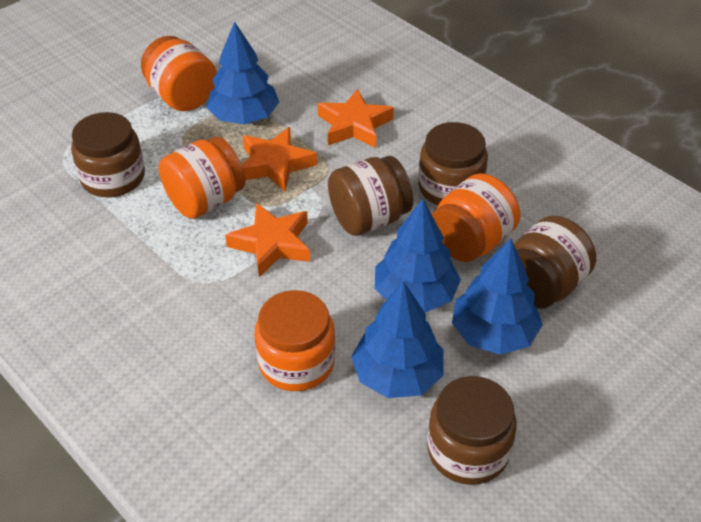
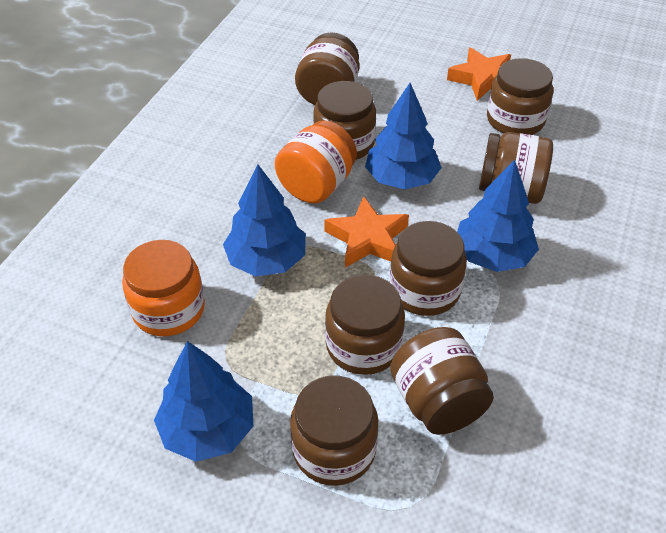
brown jar: 5 -> 8
orange jar: 4 -> 2
orange star: 3 -> 2

